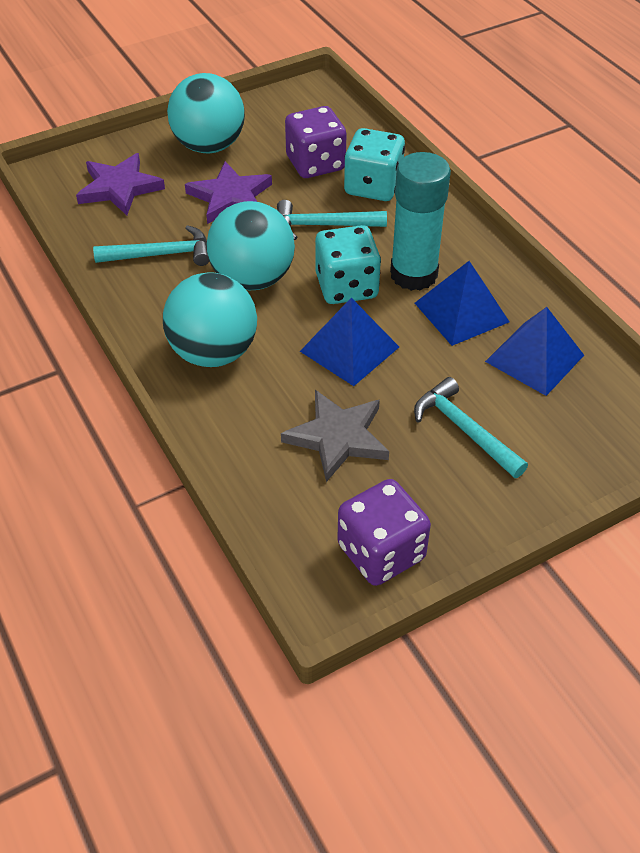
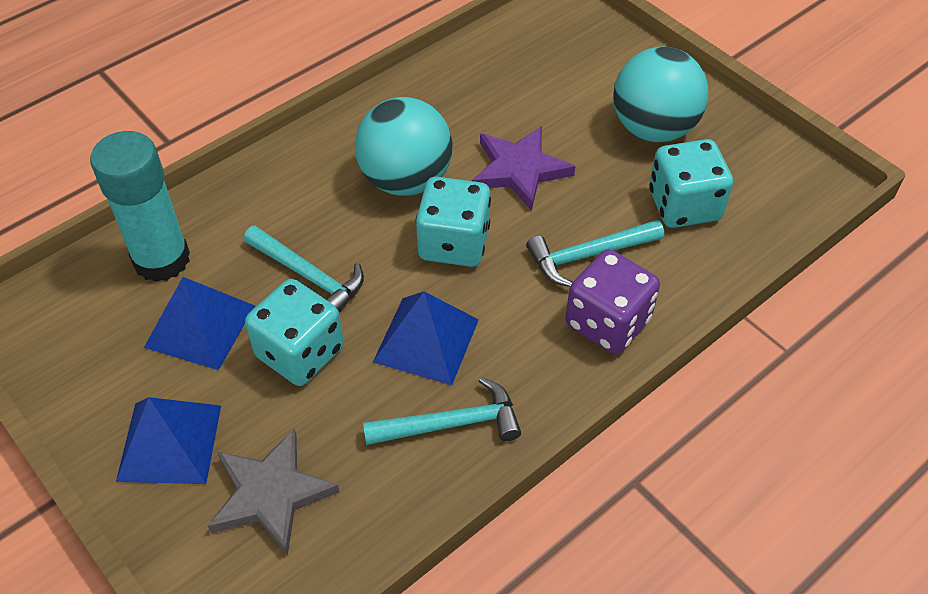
purple dice: 2 -> 1
purple star: 2 -> 1
turquoise ball: 3 -> 2
turquoise dice: 2 -> 3

